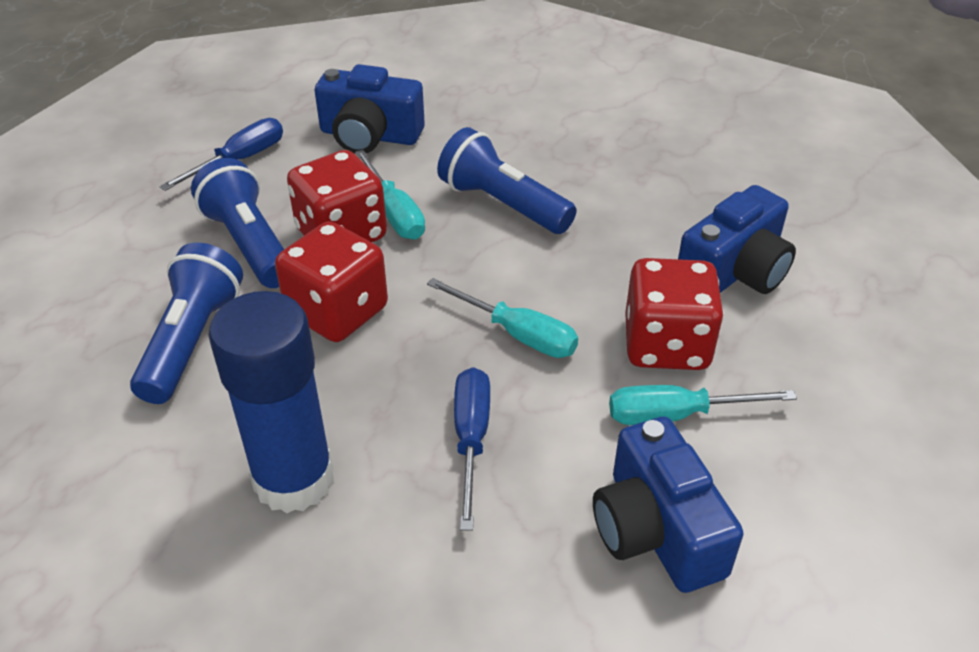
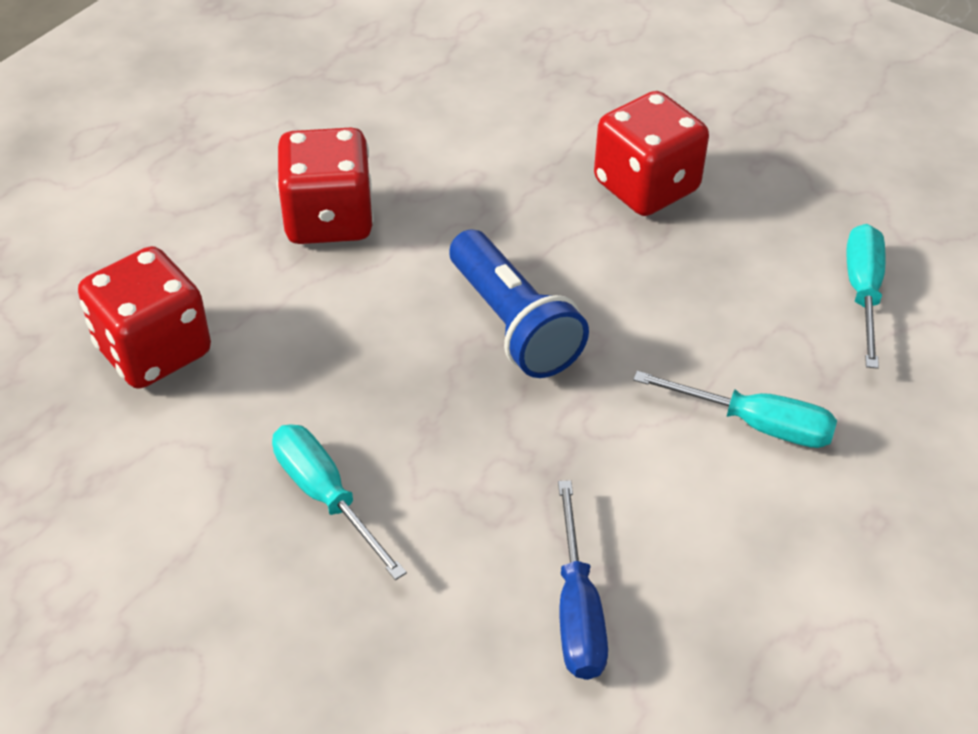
blue camera: 3 -> 0
blue flashlight: 3 -> 1
blue glue stick: 1 -> 0
blue screwdriver: 2 -> 1

